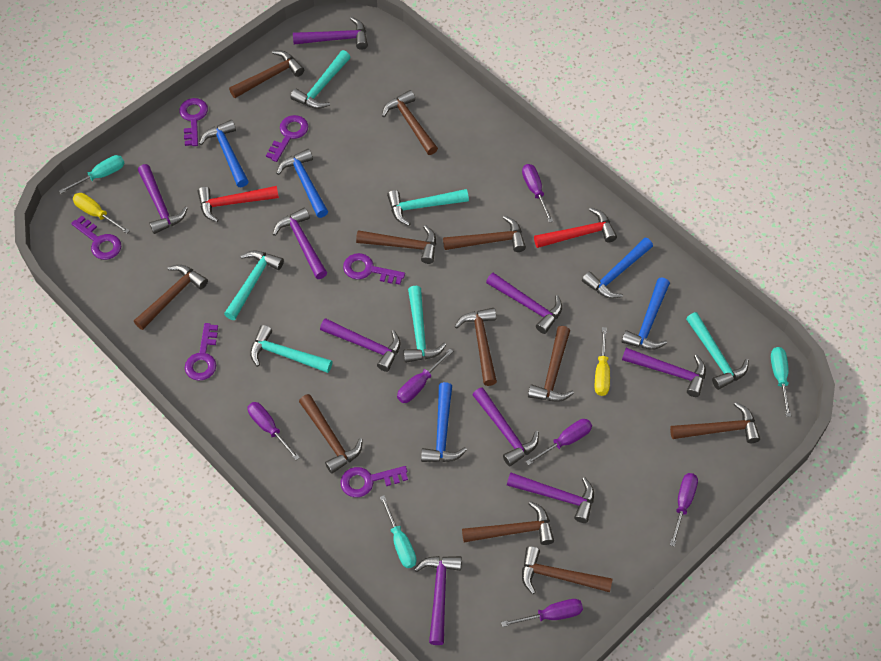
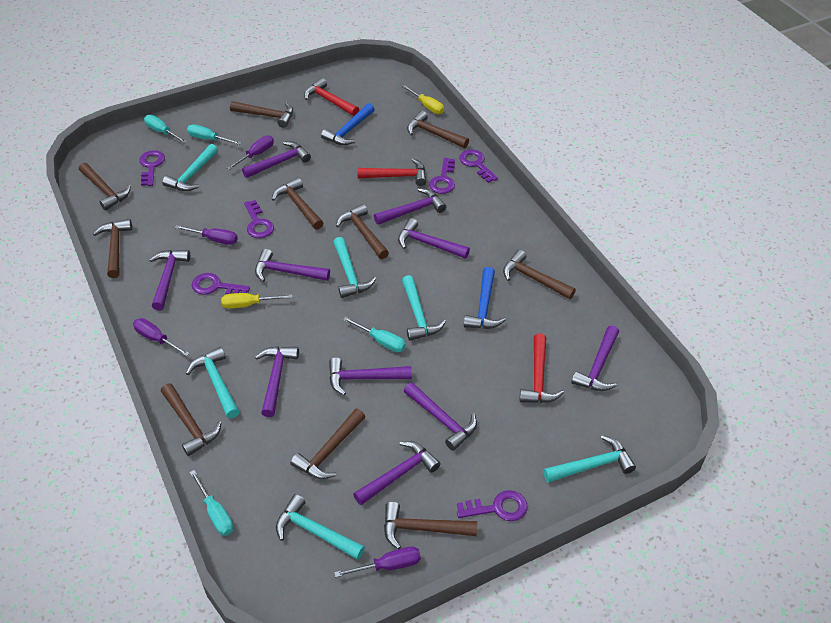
blue hammer: 5 -> 2
brown hammer: 11 -> 10
purple hammer: 9 -> 10
purple screwdriver: 6 -> 4
red hammer: 2 -> 3
turquoise screwdriver: 3 -> 4

